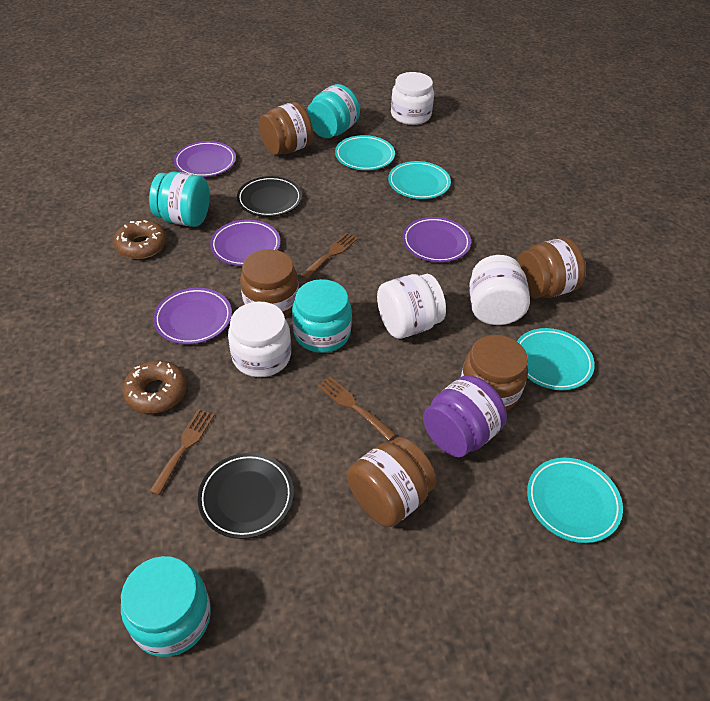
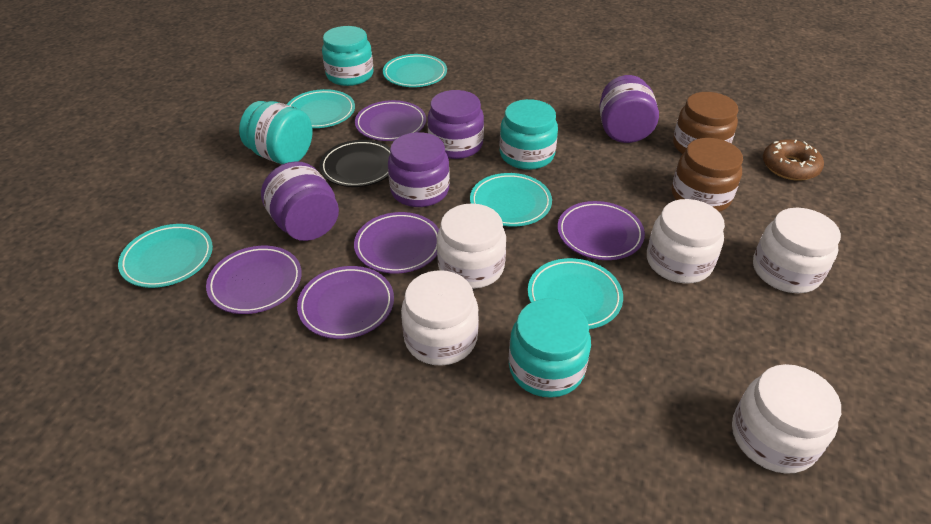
black plate: 2 -> 1
brown donut: 2 -> 1
brown fork: 3 -> 0
brown jar: 5 -> 2
purple jar: 1 -> 4
purple plate: 4 -> 5
turquoise plate: 4 -> 5
white jar: 4 -> 5

